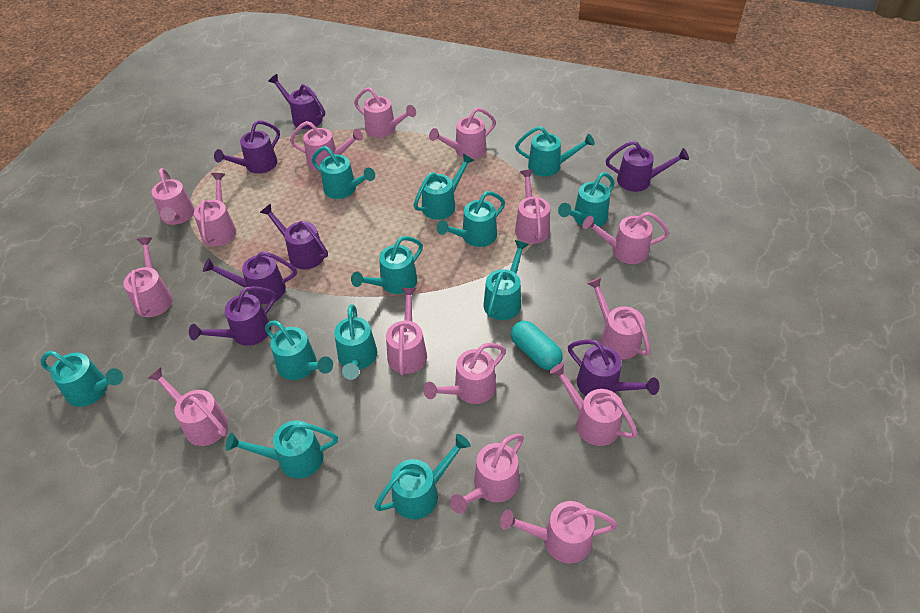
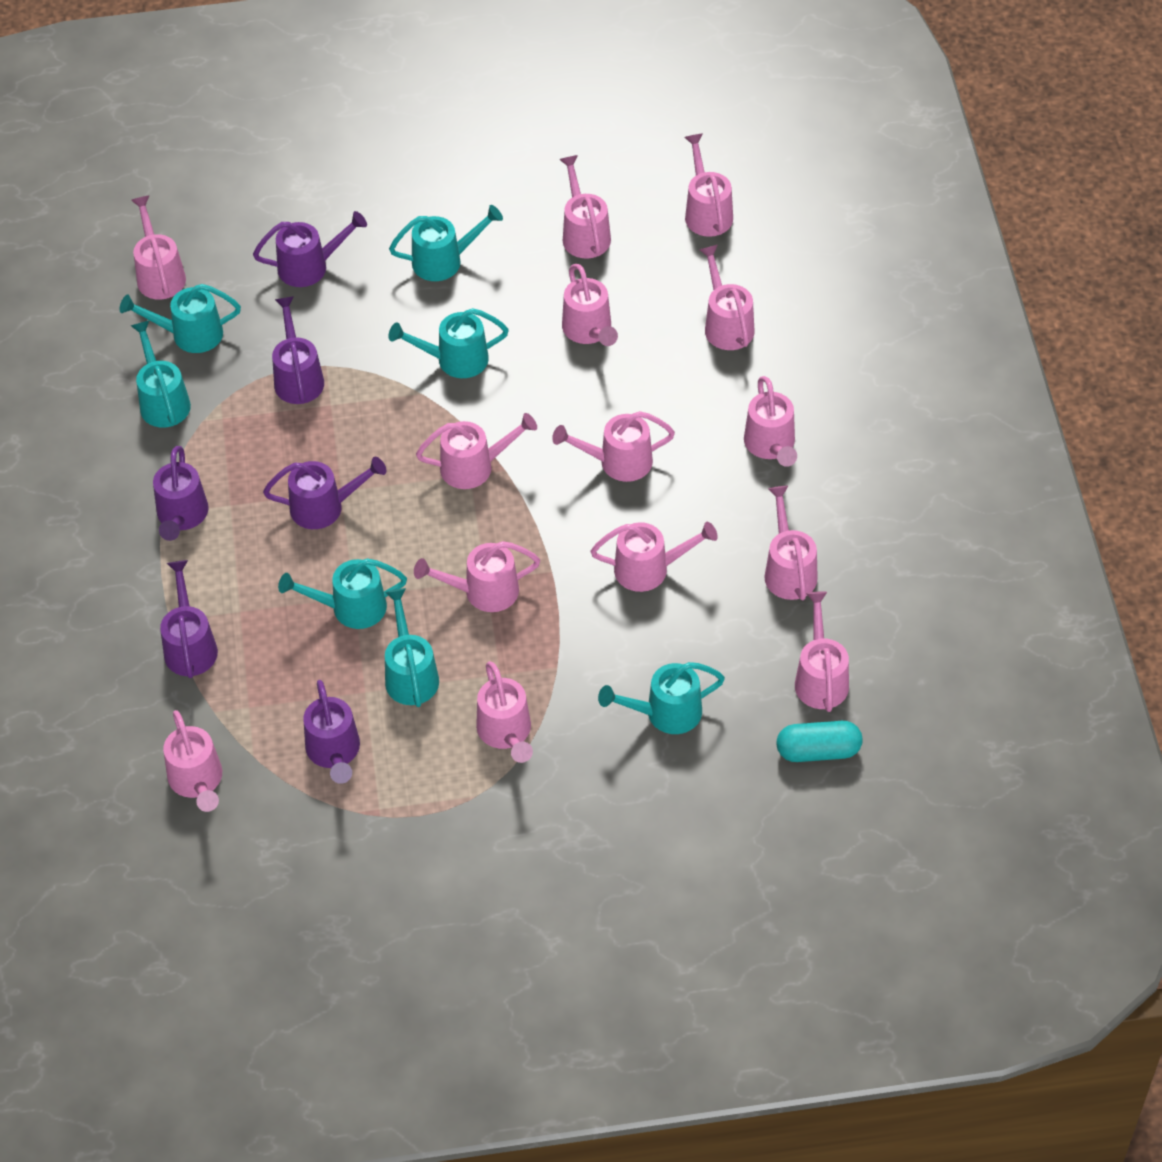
pink watering can: 15 -> 14
purple watering can: 7 -> 6
turquoise watering can: 12 -> 7

